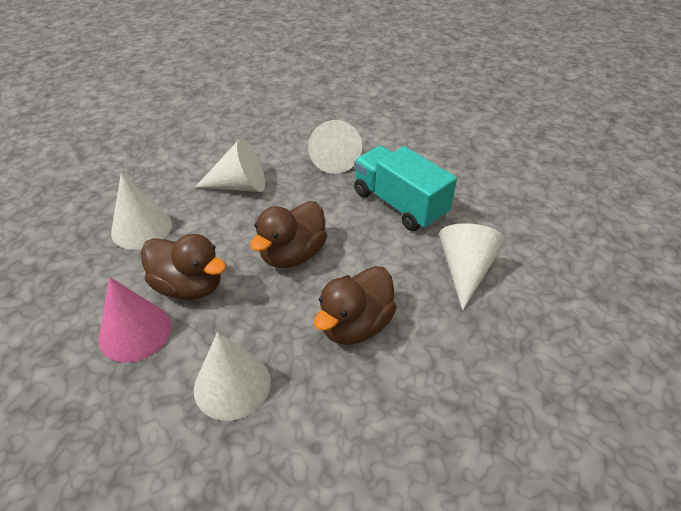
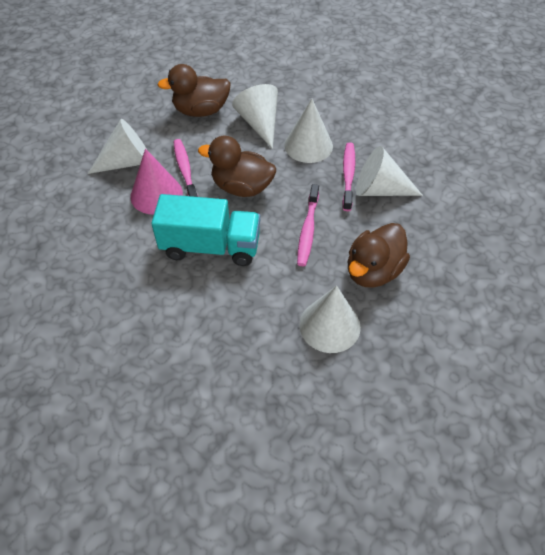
pink toothbrush: 0 -> 3

